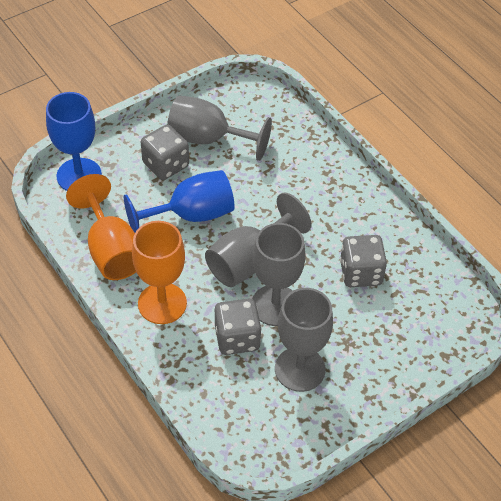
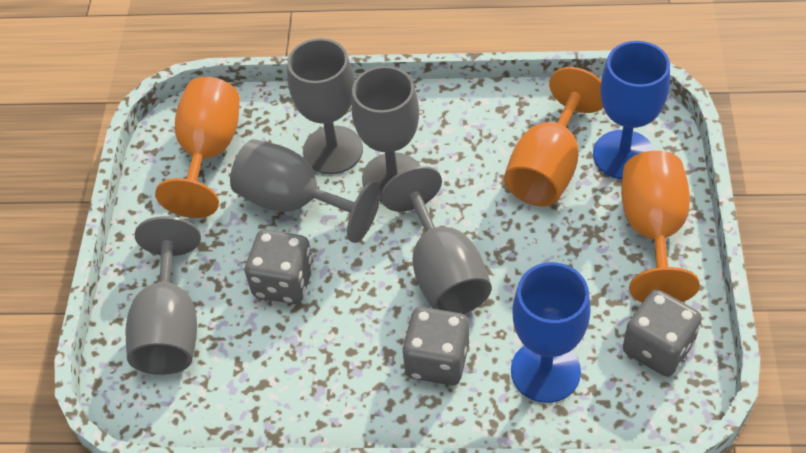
grey goblet: 4 -> 5
orange goblet: 2 -> 3

